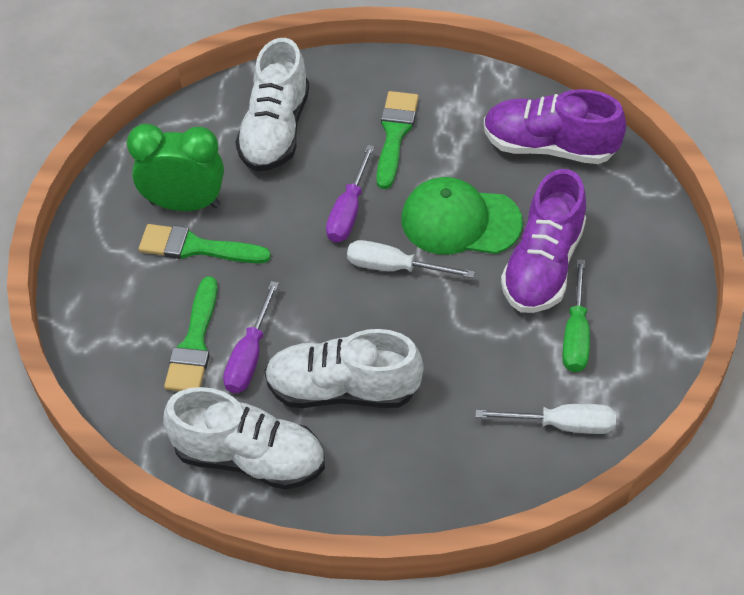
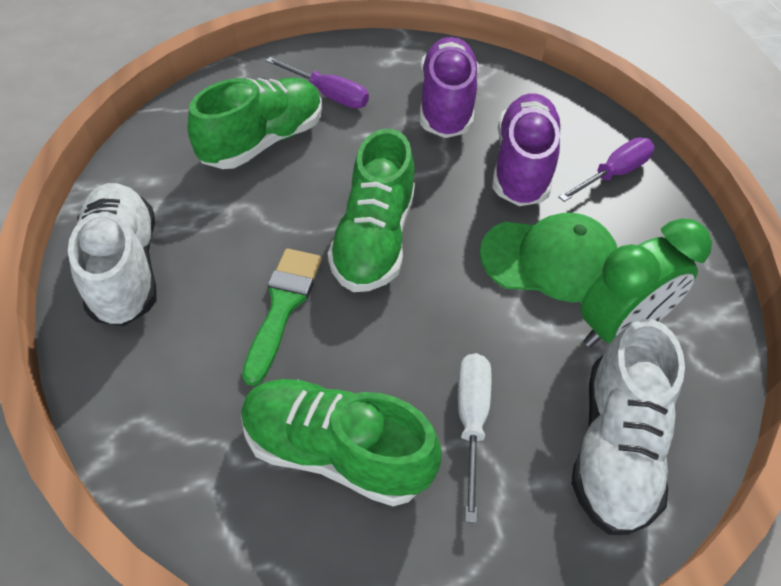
green brush: 3 -> 1
green screwdriver: 1 -> 0
green shoe: 0 -> 3
white screwdriver: 2 -> 1
white shoe: 3 -> 2

